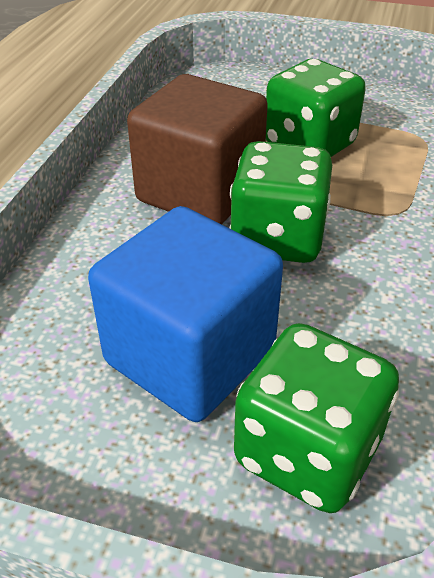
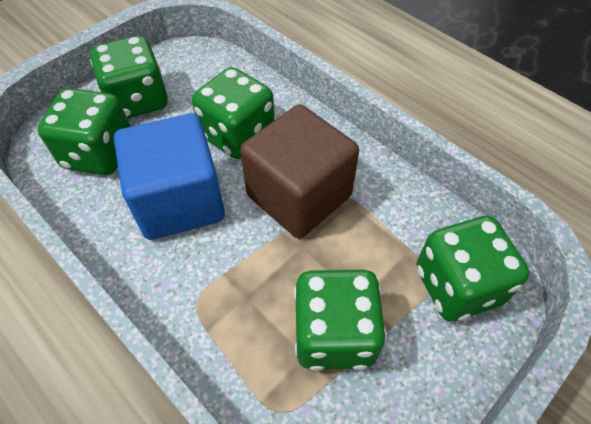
green dice: 3 -> 5

